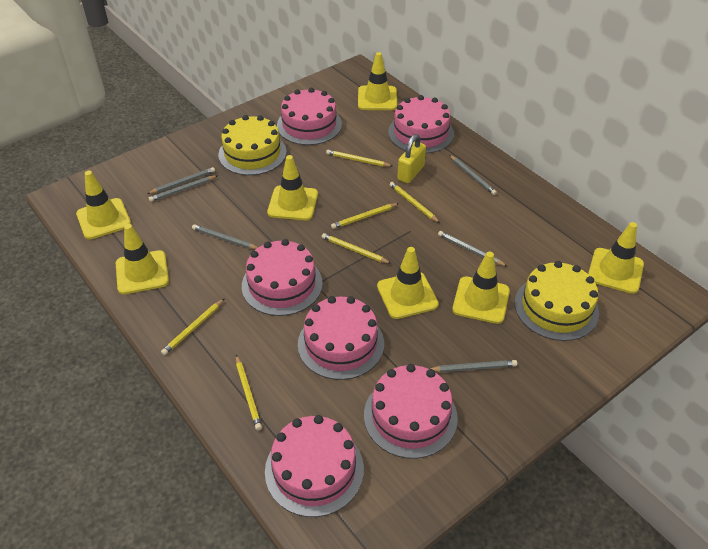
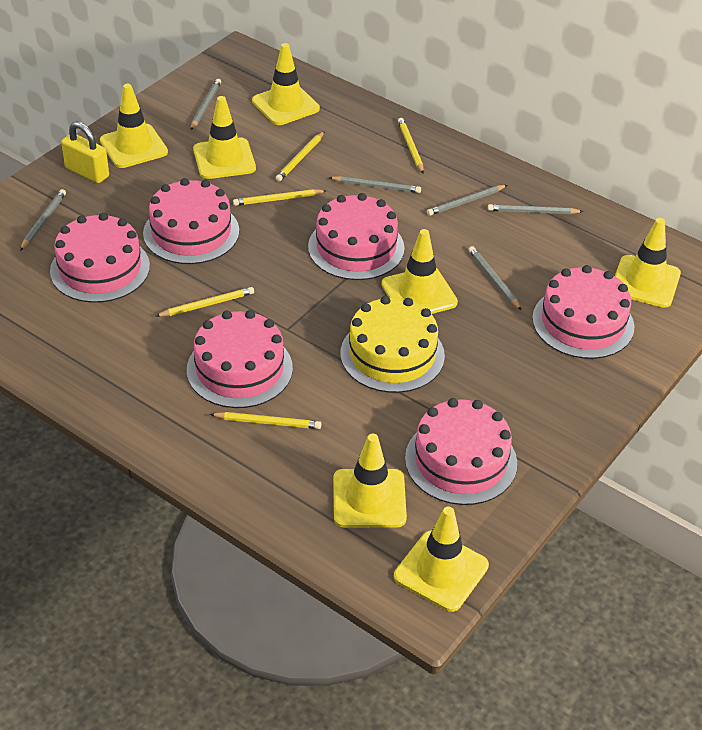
yellow cake: 2 -> 1
yellow pencil: 6 -> 5

